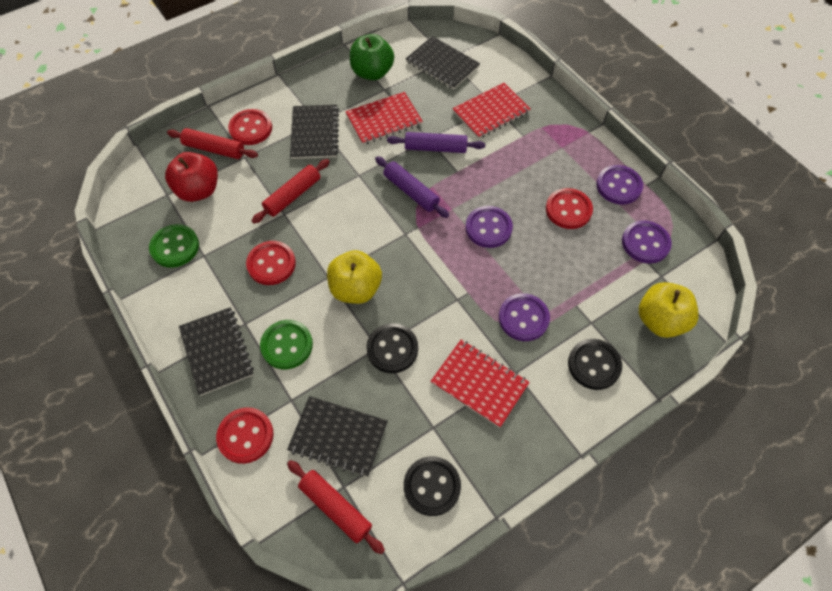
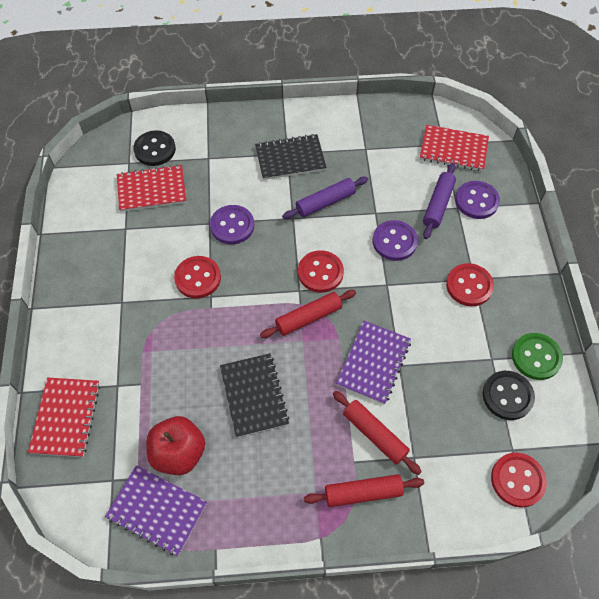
black button: 3 -> 2
black notebook: 4 -> 2
green apple: 1 -> 0
green button: 2 -> 1
purple button: 4 -> 3
purple notebook: 0 -> 2
yellow apple: 2 -> 0

